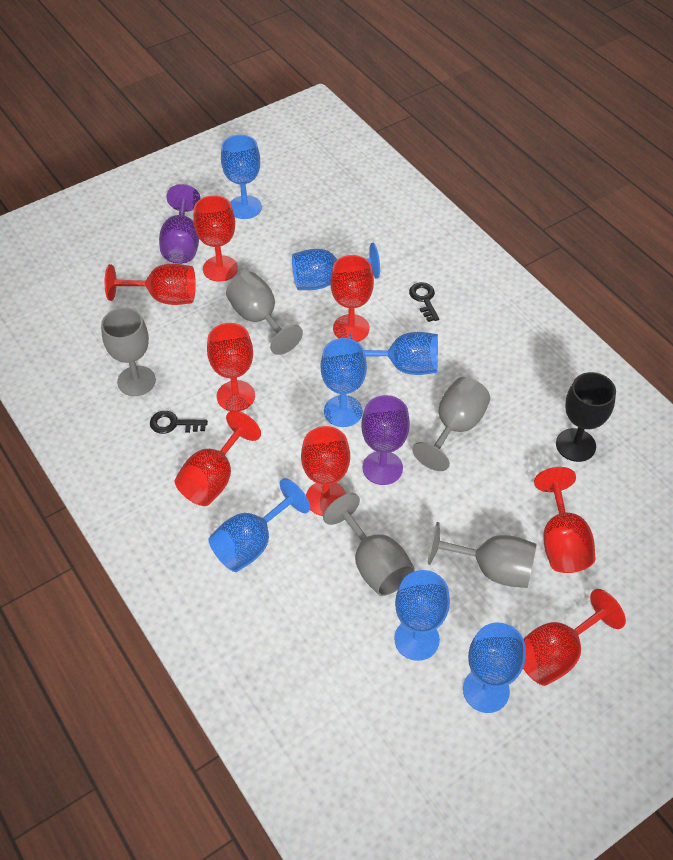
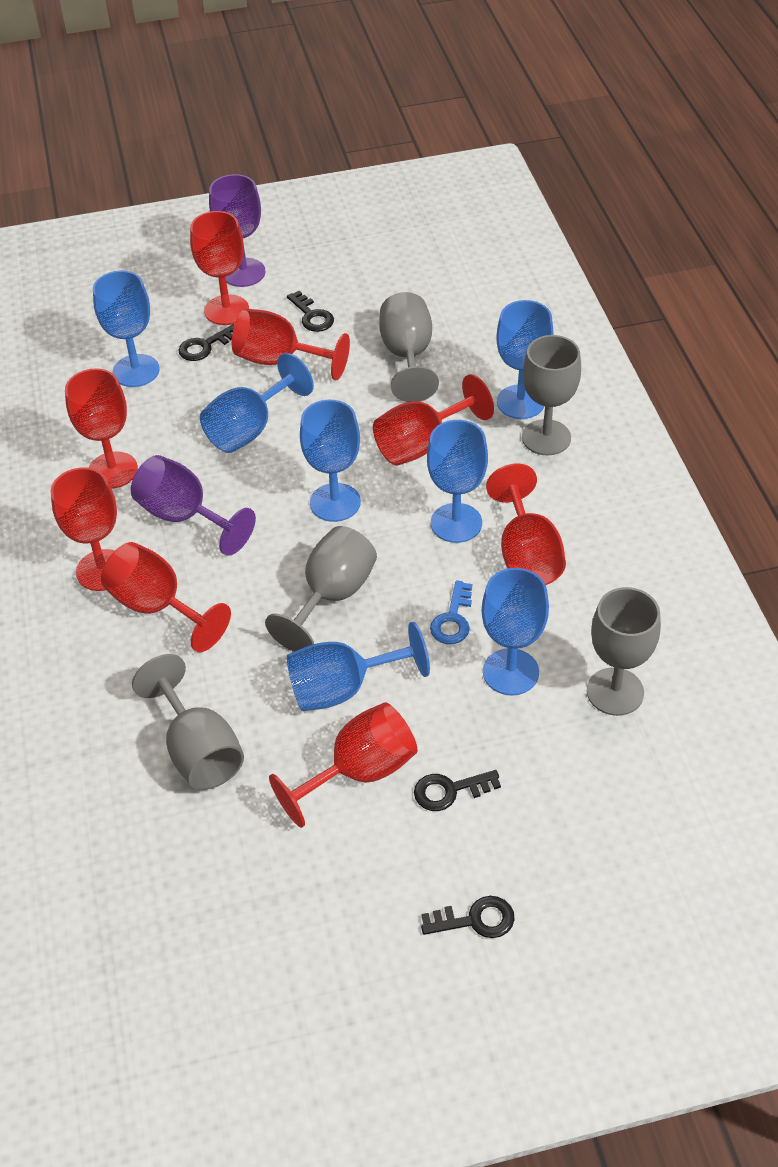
black goblet: 1 -> 0
black key: 2 -> 4
blue key: 0 -> 1

